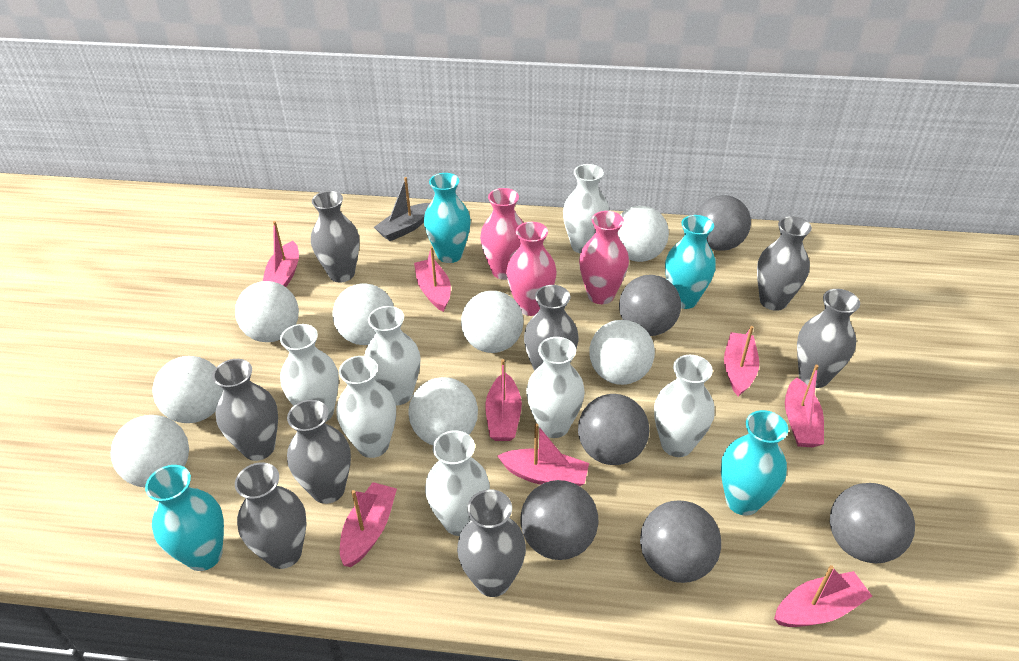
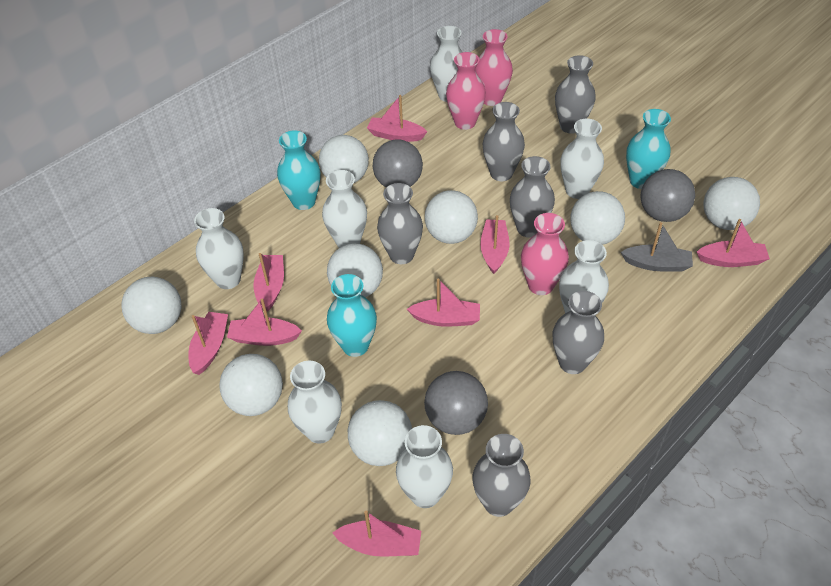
grey ball: 6 -> 3
grey vase: 8 -> 6
turquoise vase: 4 -> 3

